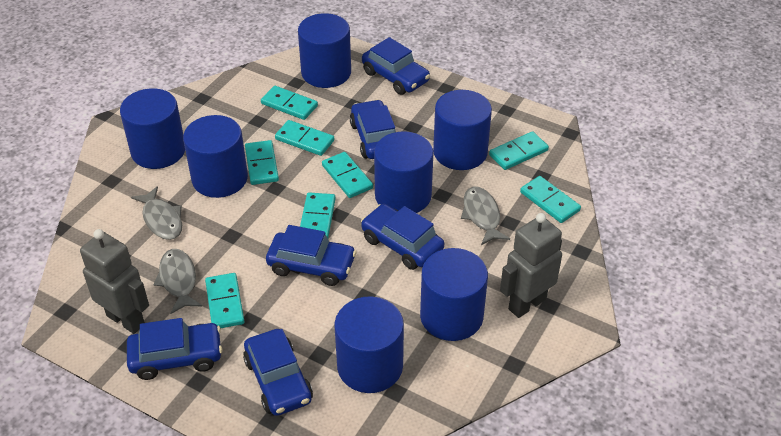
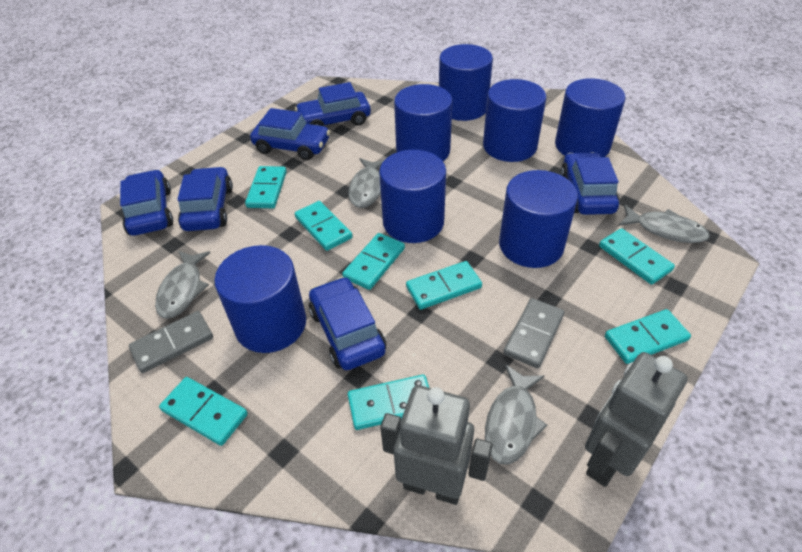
grey domino: 0 -> 2
grey fish: 3 -> 4

